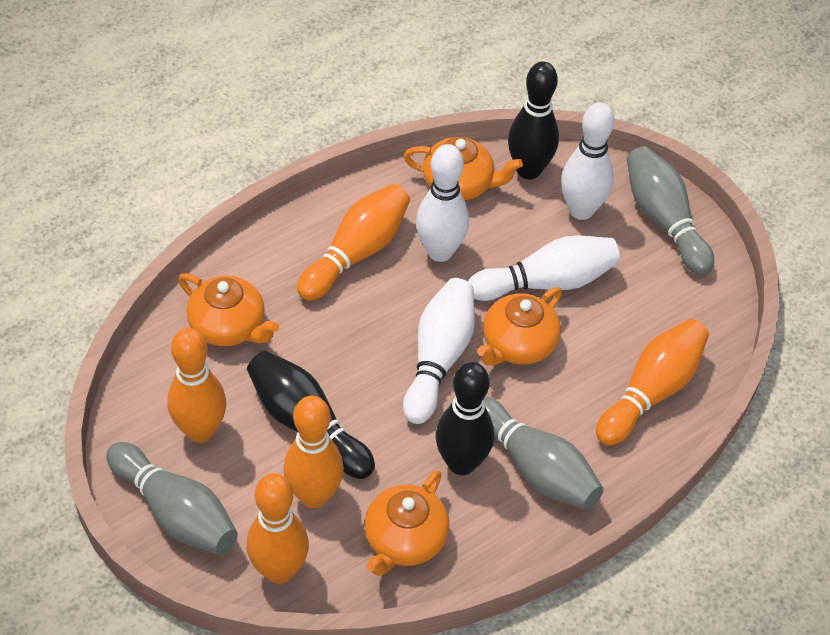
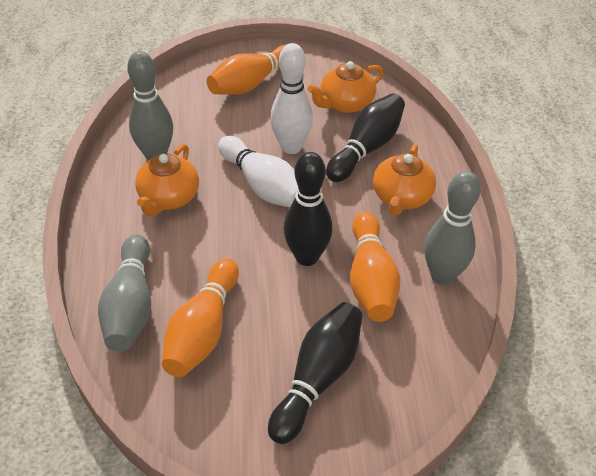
orange bowling pin: 5 -> 3
orange teapot: 4 -> 3
white bowling pin: 4 -> 2

